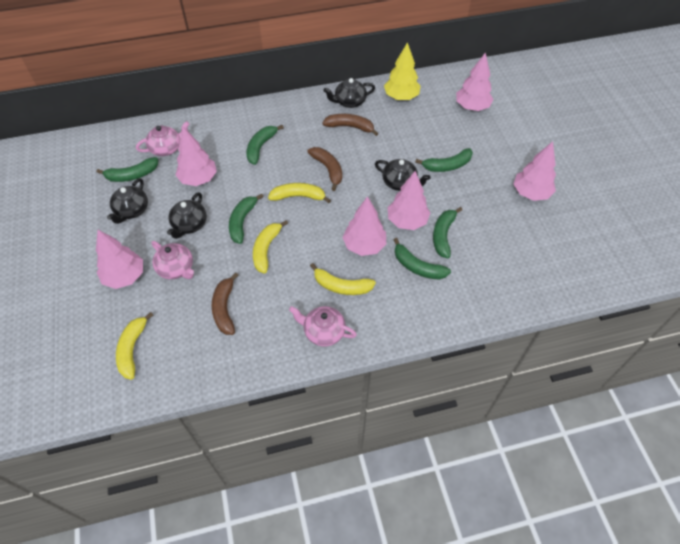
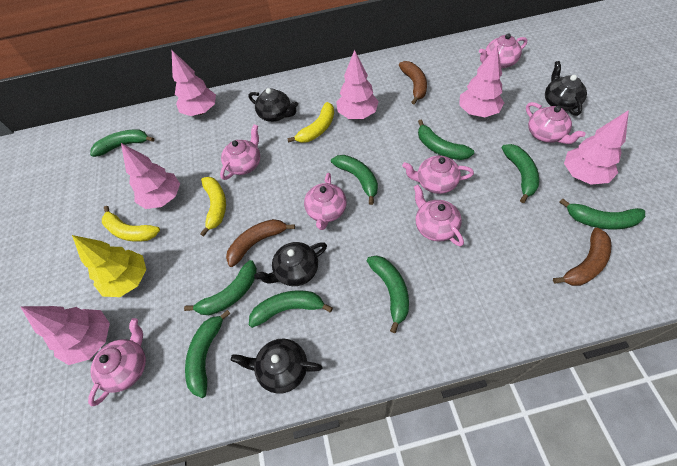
green banana: 6 -> 9
pink teapot: 3 -> 7
yellow banana: 4 -> 3

